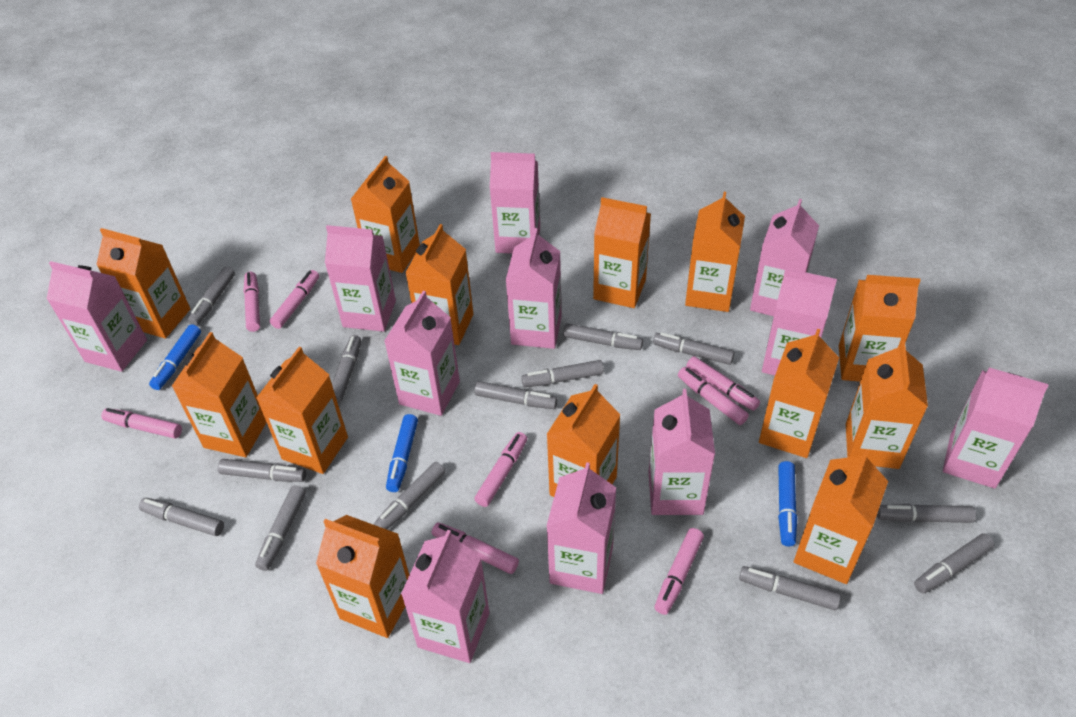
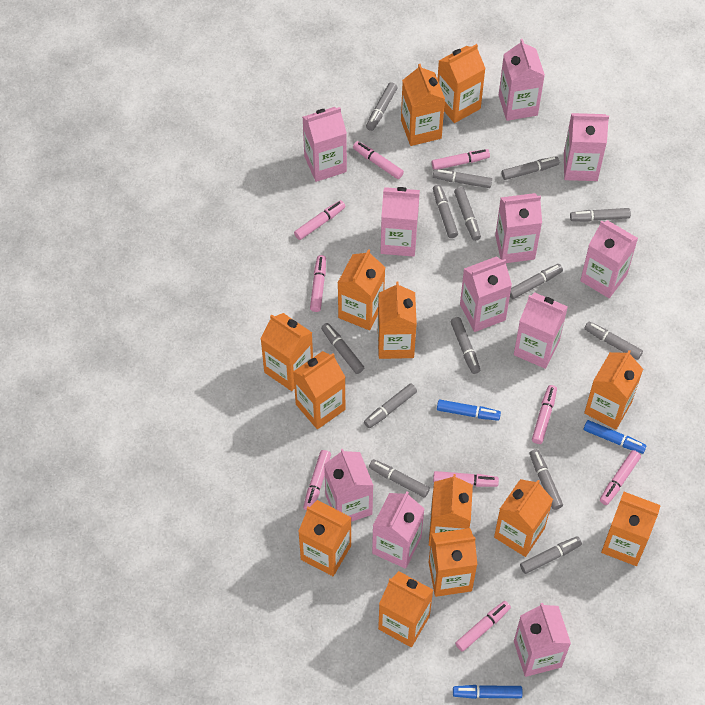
grey marker: 13 -> 14
pink marker: 8 -> 9

